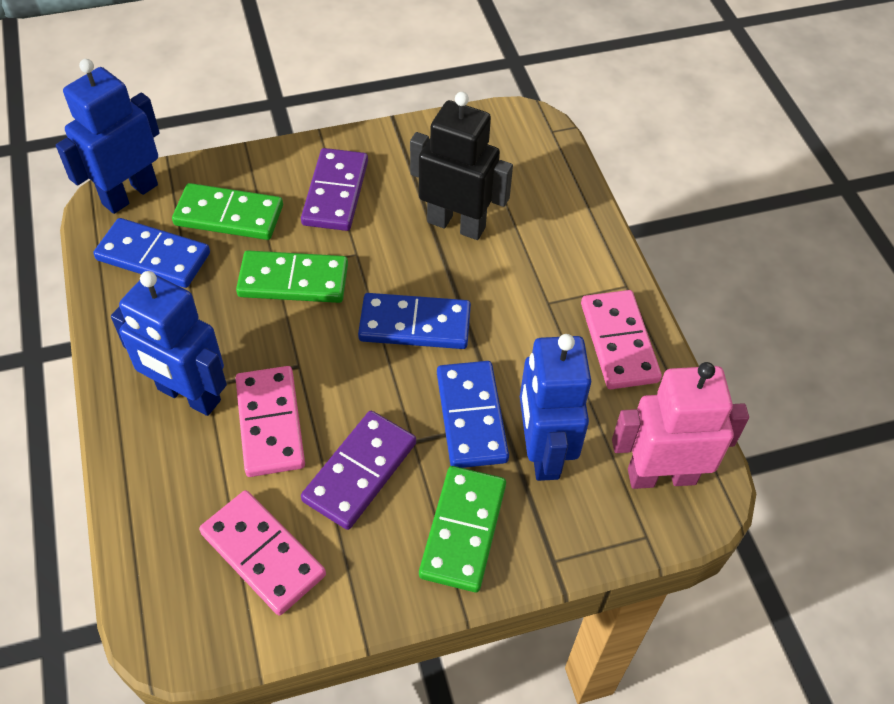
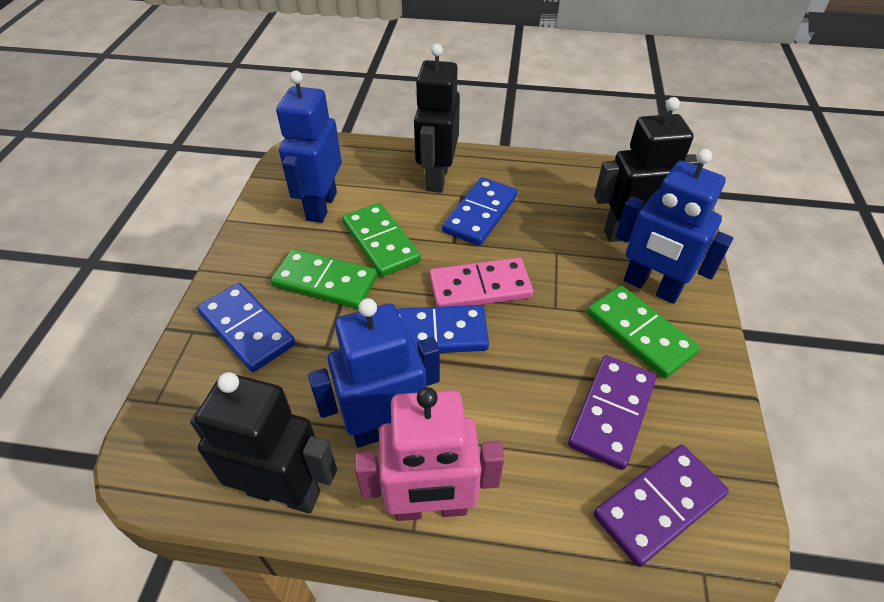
black robot: 1 -> 3
pink domino: 3 -> 1

